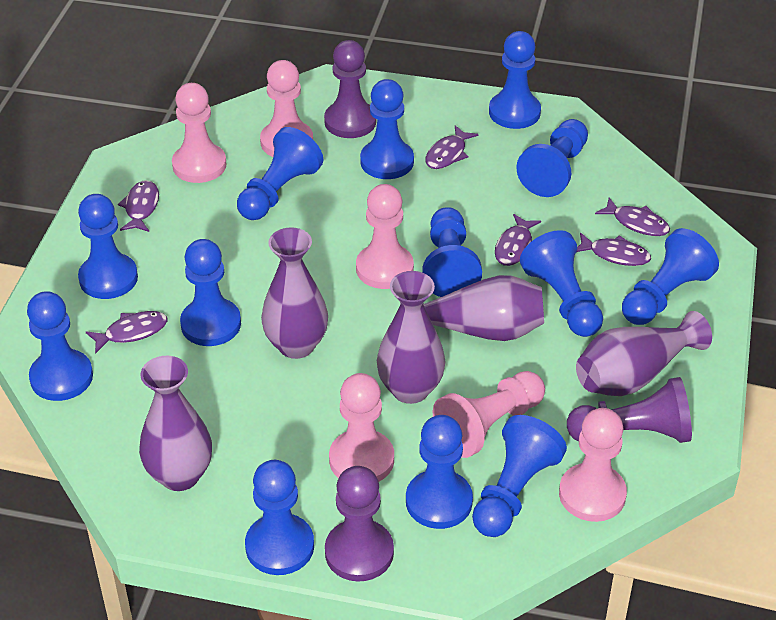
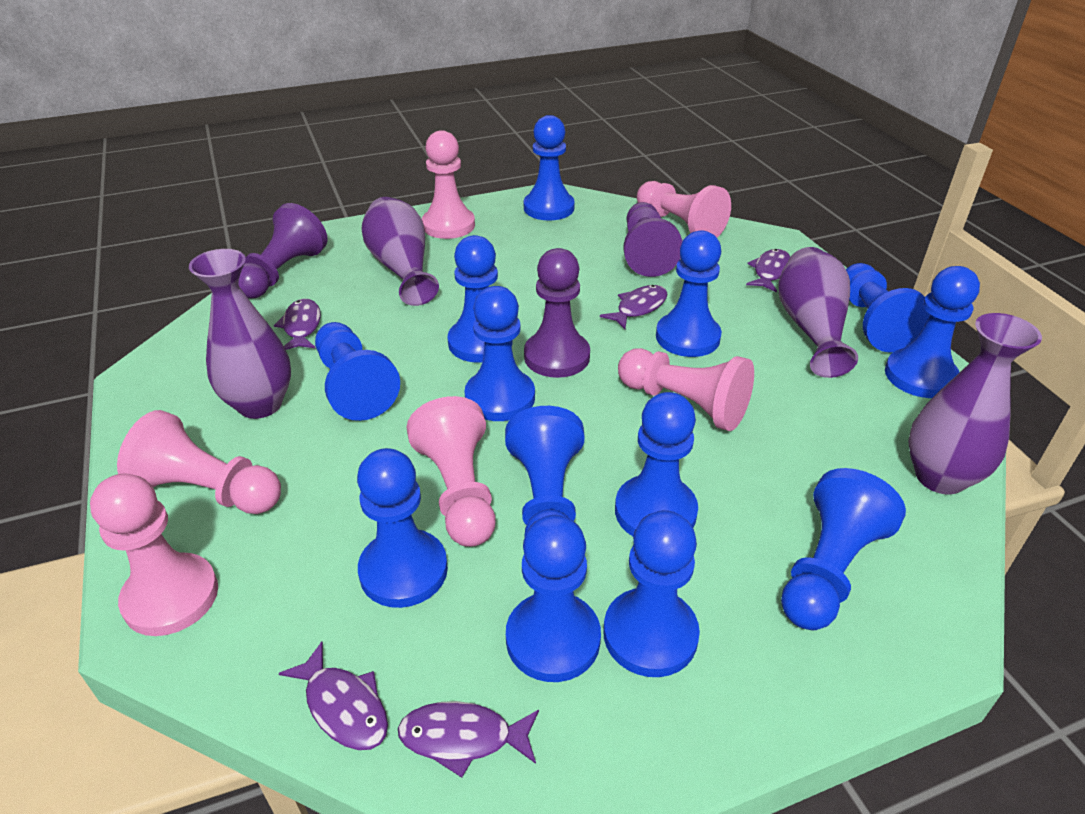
purple fish: 6 -> 5
purple vase: 5 -> 4

